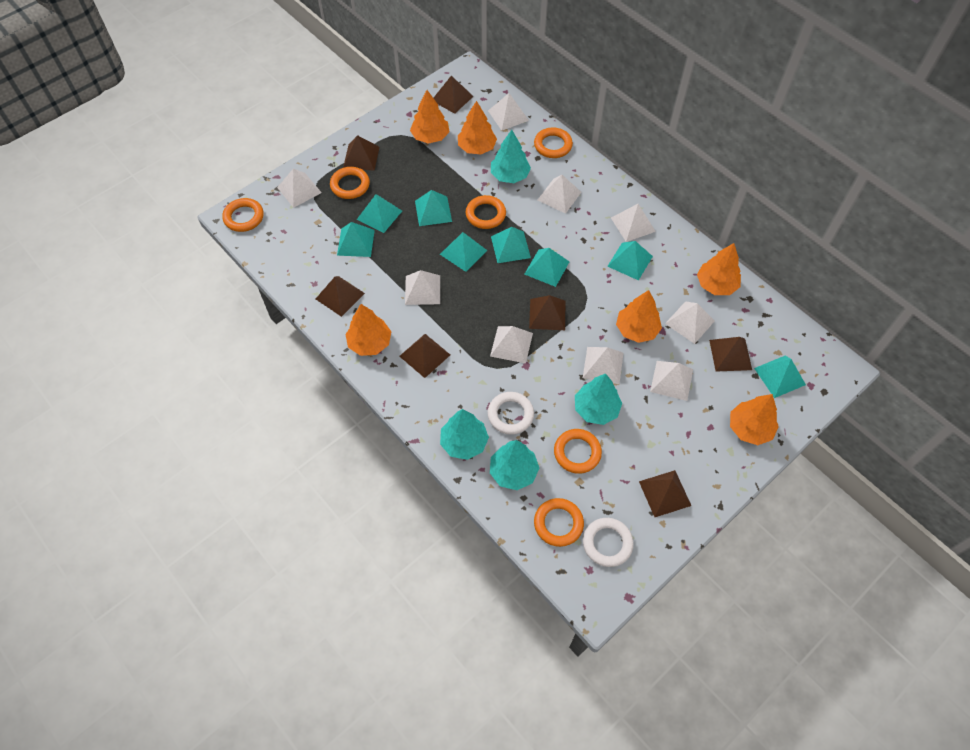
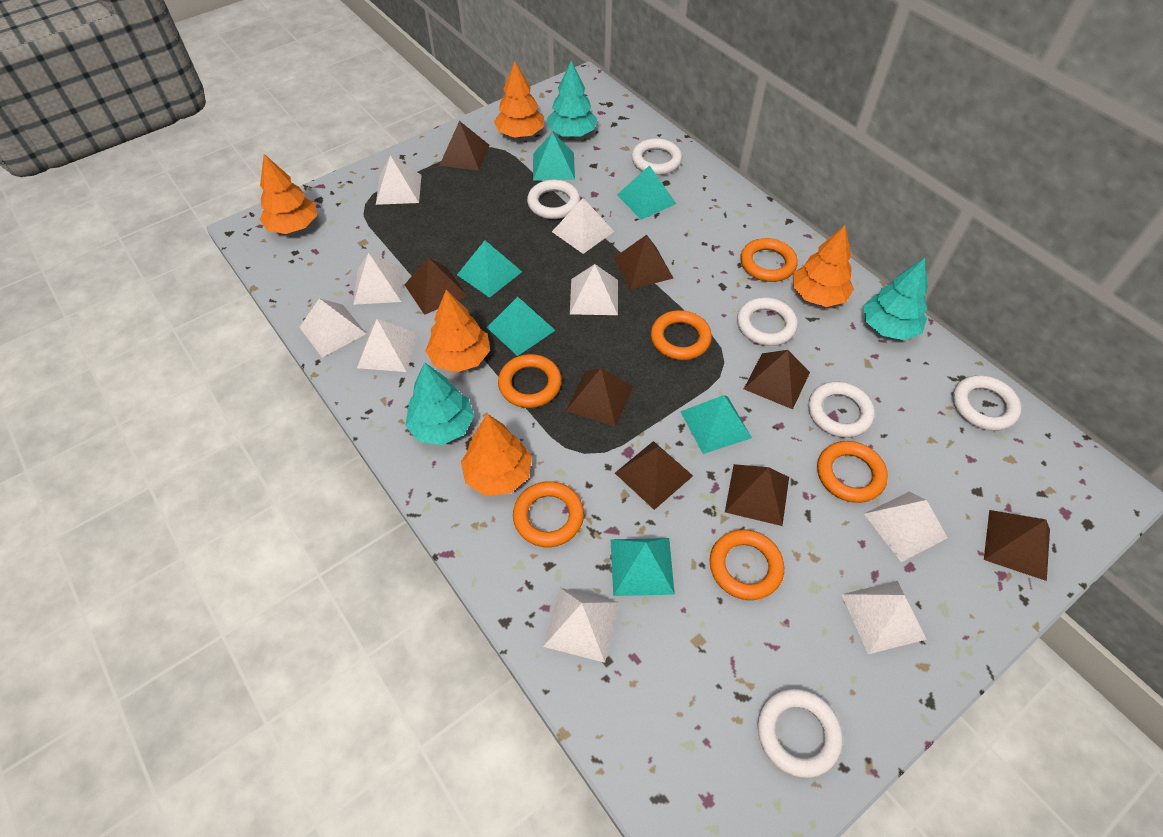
brown pyramid: 7 -> 8
orange tree: 6 -> 5
turquoise pyramid: 8 -> 6
turquoise tree: 4 -> 3
white ring: 2 -> 6

